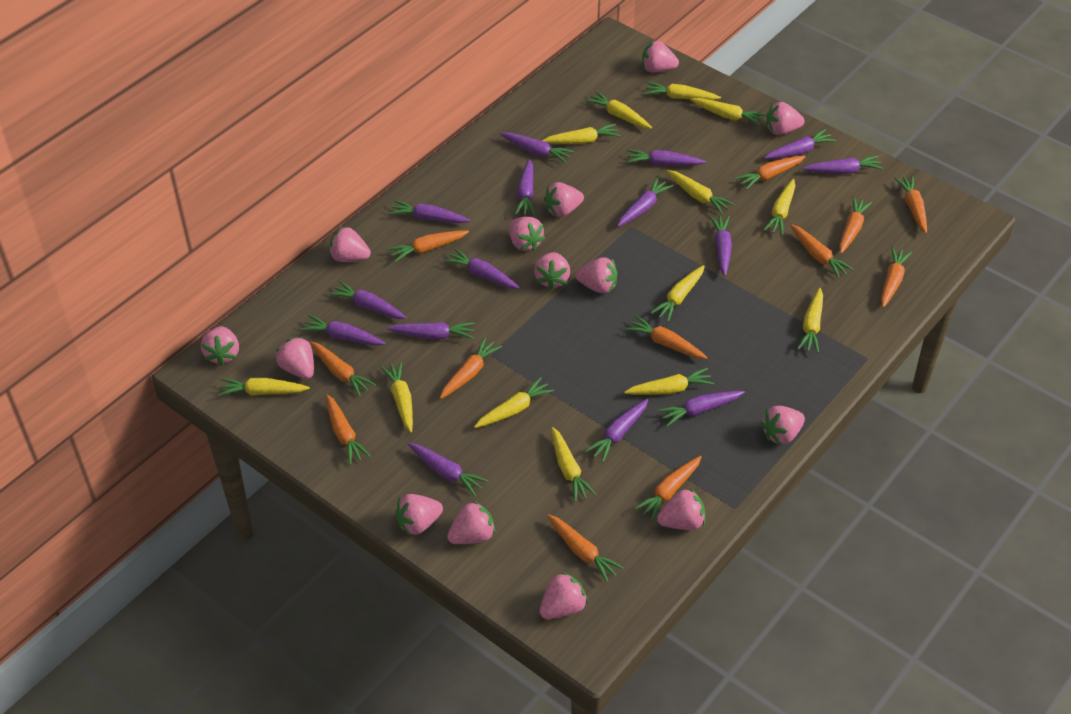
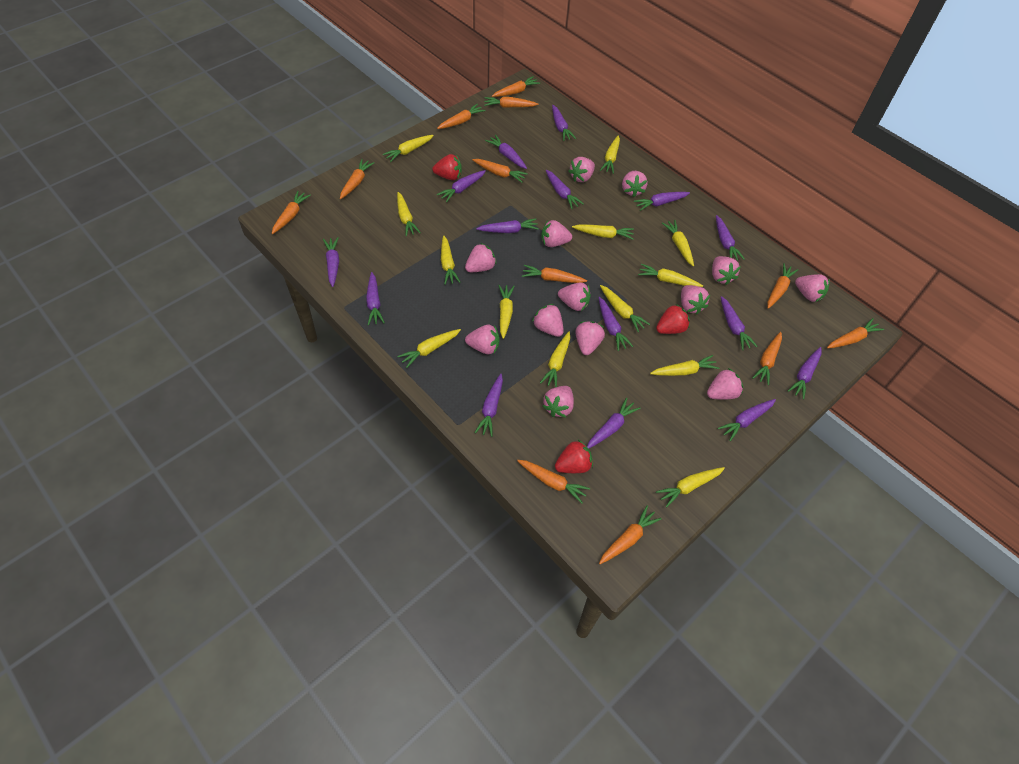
pink strawberry: 14 -> 13
red strawberry: 0 -> 3

